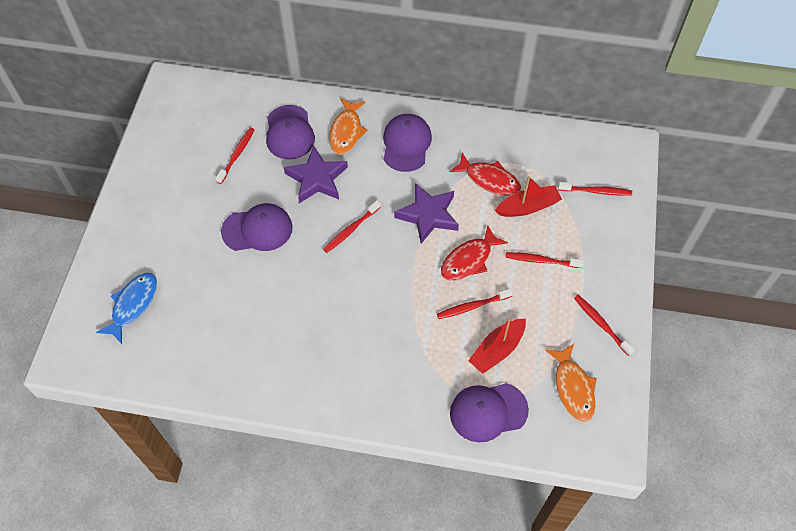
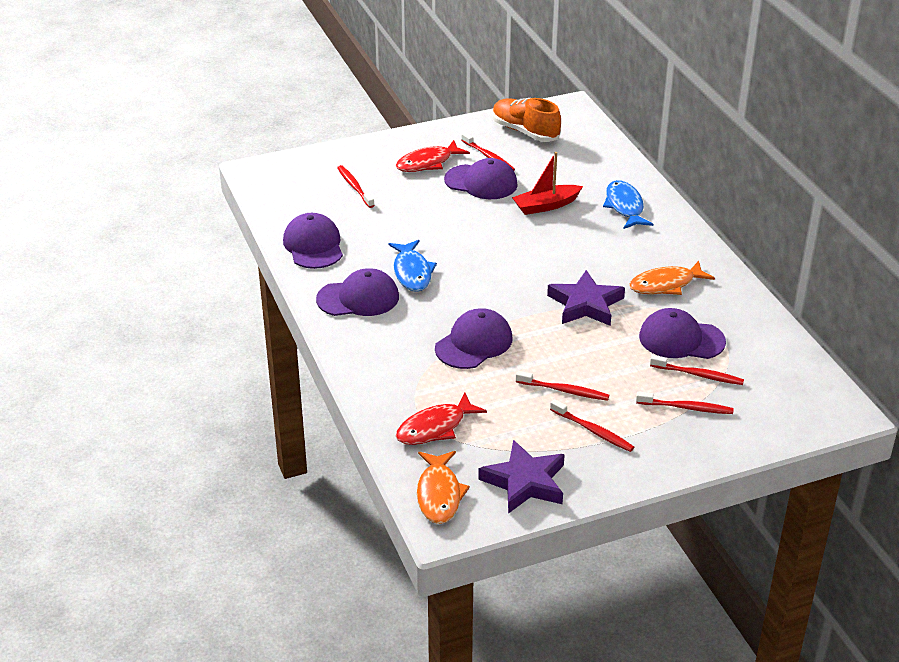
blue fish: 1 -> 2
orange shoe: 0 -> 1
purple cap: 4 -> 5
red boat: 2 -> 1

